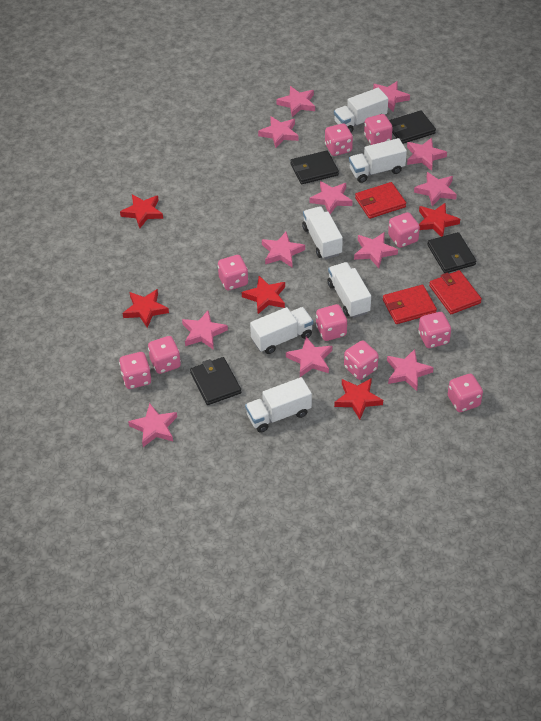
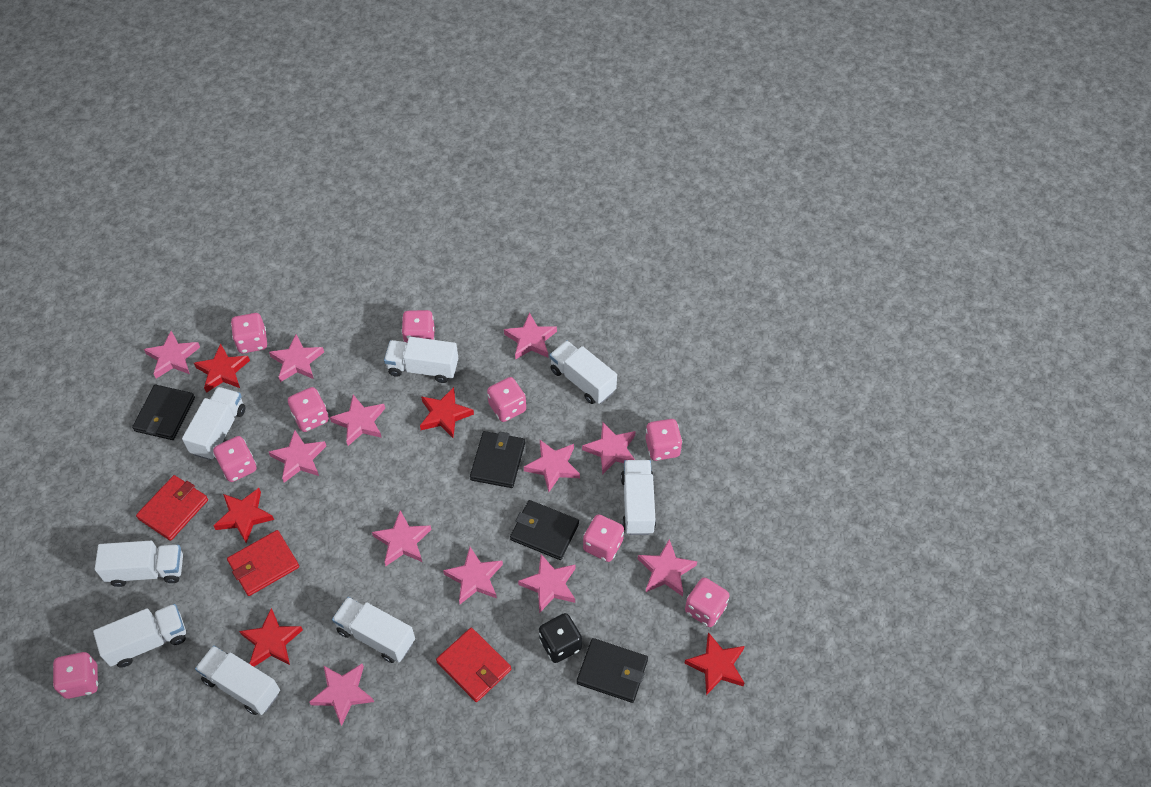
black dice: 0 -> 1
pink dice: 10 -> 9
white truck: 6 -> 8

